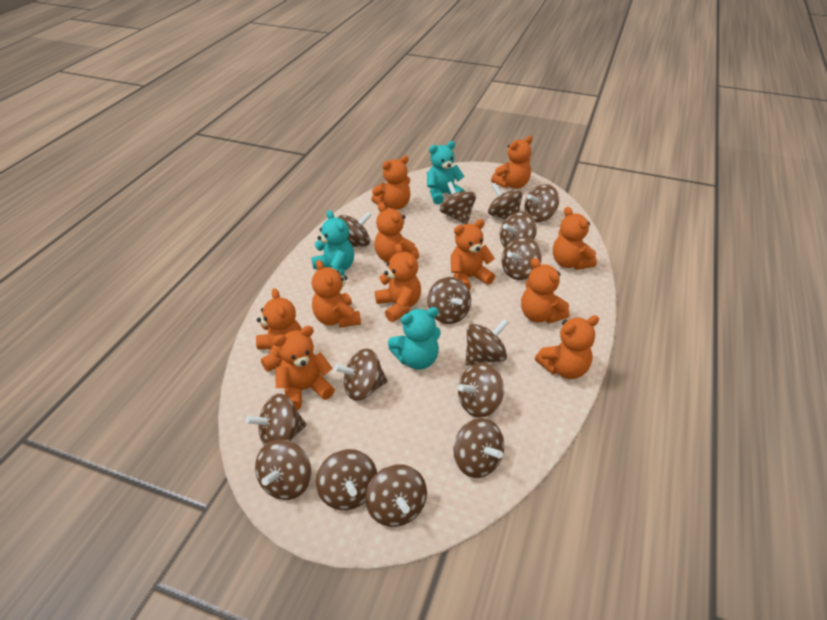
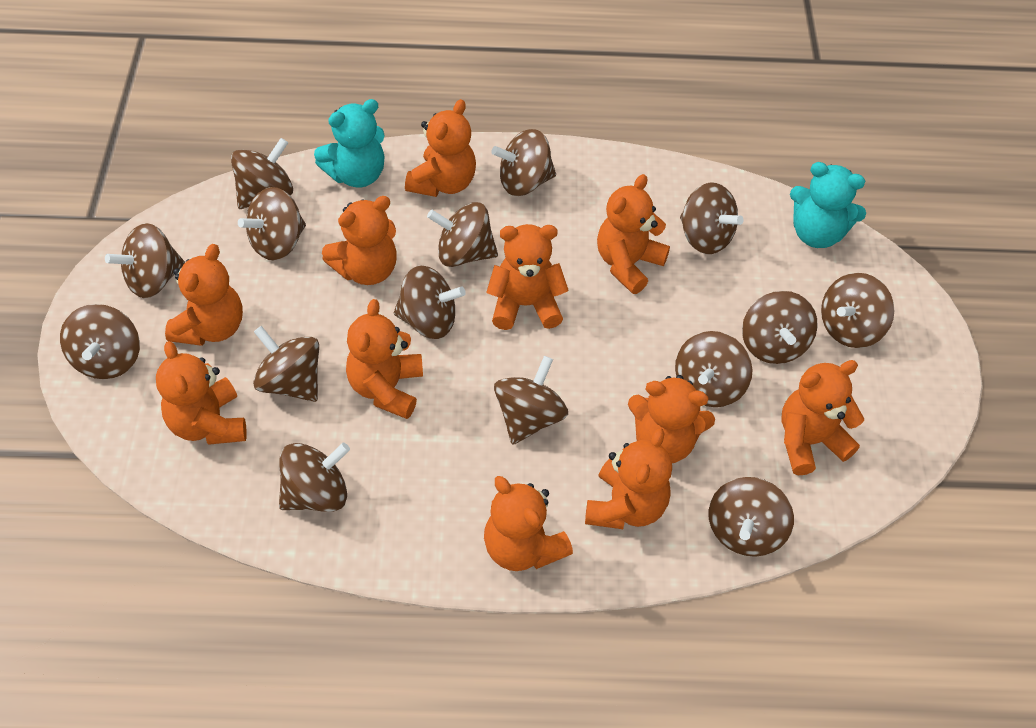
turquoise teddy bear: 3 -> 2

